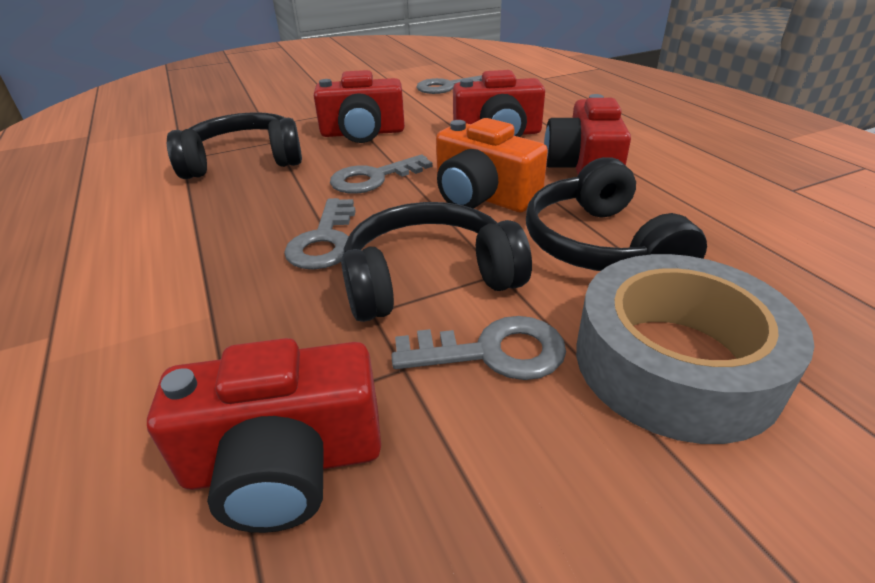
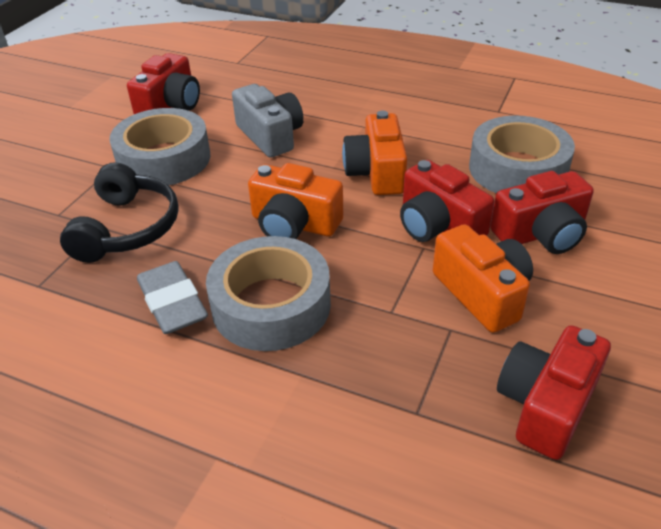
black headphones: 3 -> 1
grey camera: 0 -> 1
grey eraser: 0 -> 1
grey key: 4 -> 0
grey tape: 1 -> 3
orange camera: 1 -> 3

